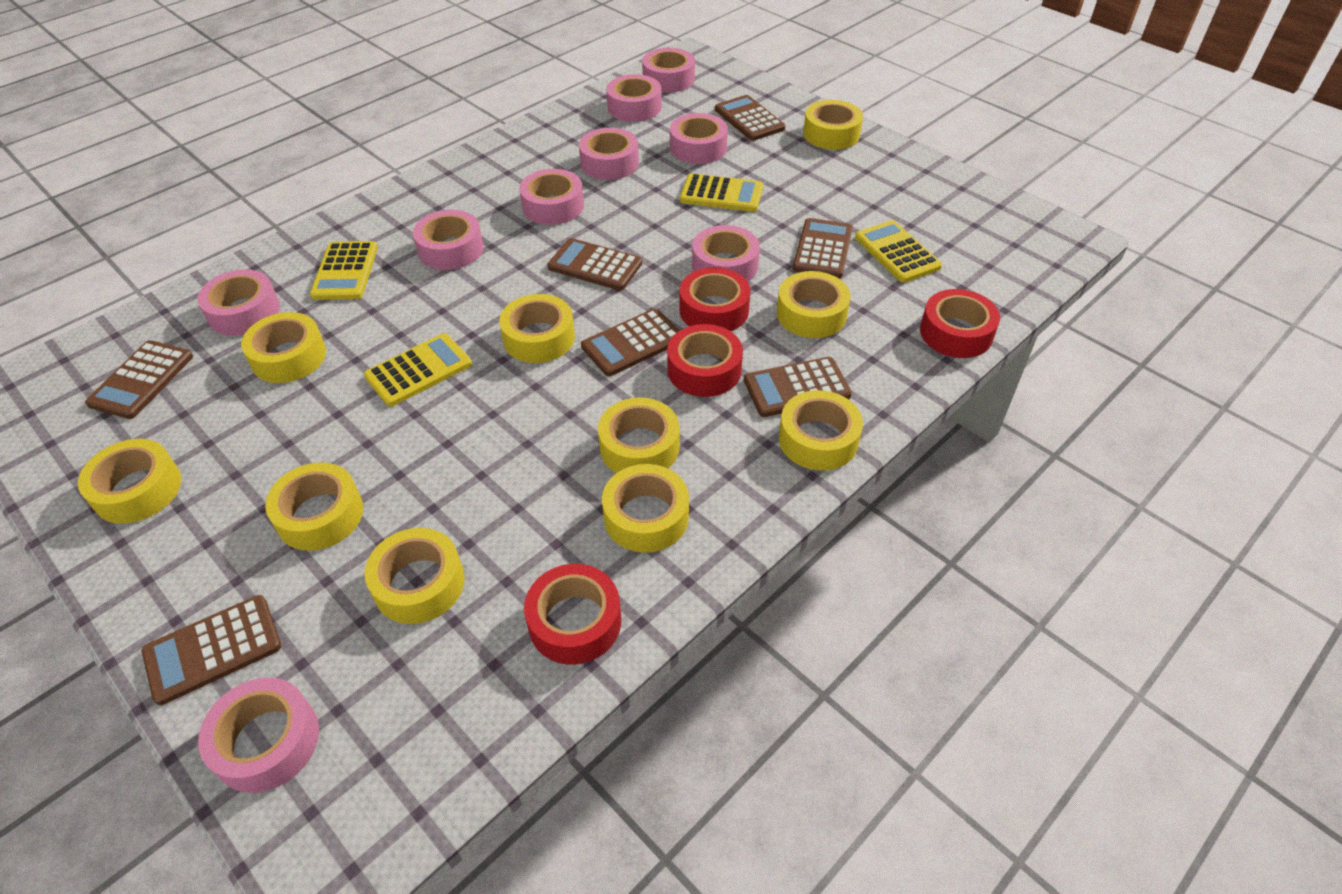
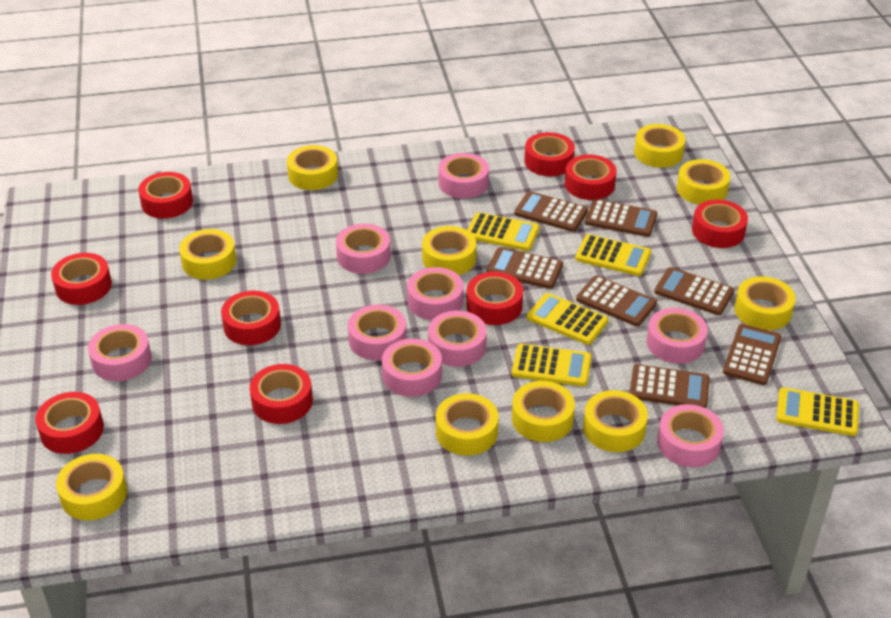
red tape: 4 -> 9
yellow calculator: 4 -> 5

